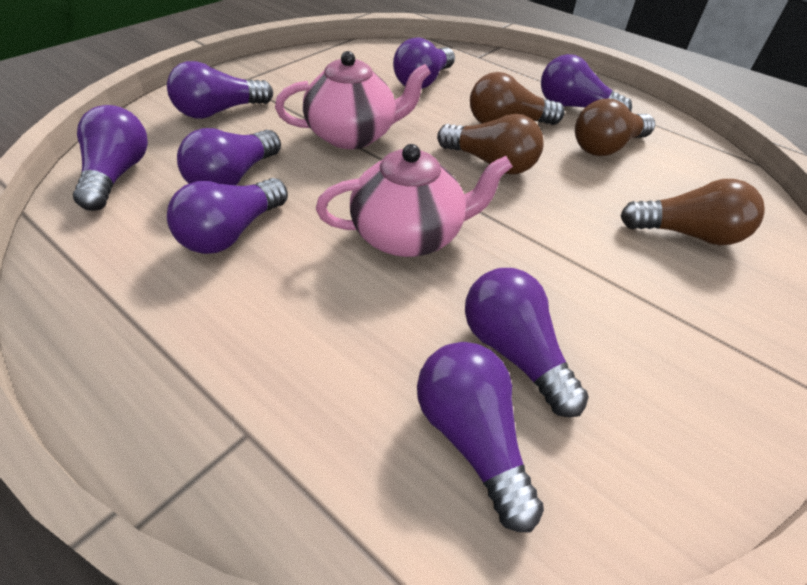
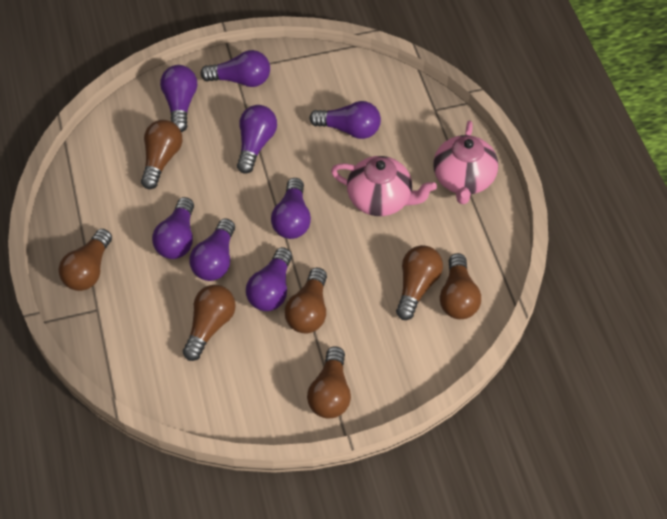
brown light bulb: 4 -> 7

